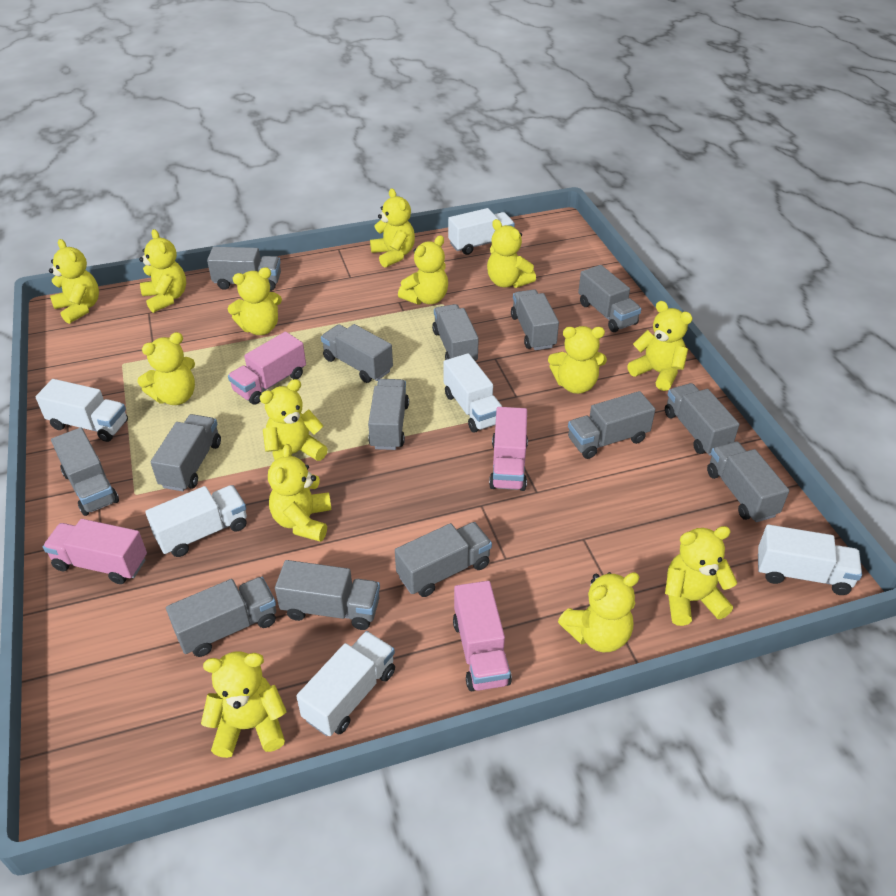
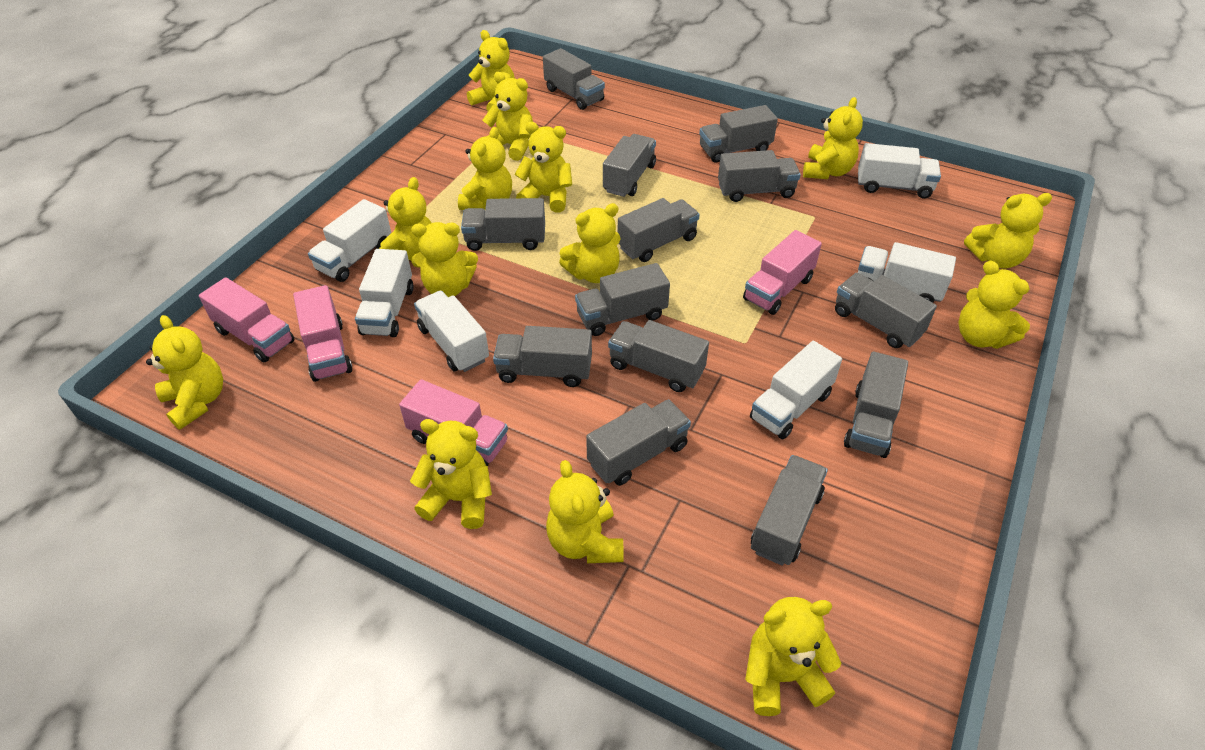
grey truck: 14 -> 13

